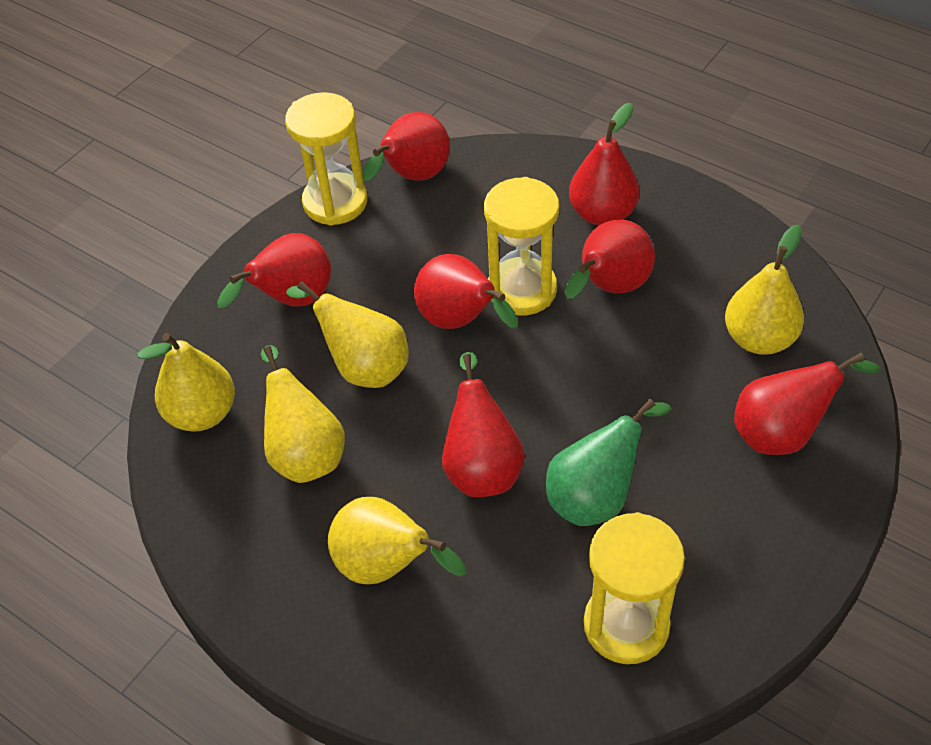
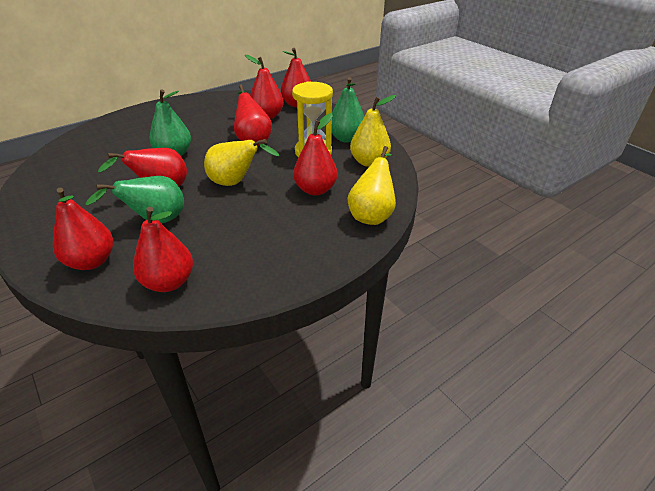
green pear: 1 -> 3
yellow hourglass: 3 -> 1
yellow pear: 5 -> 3

